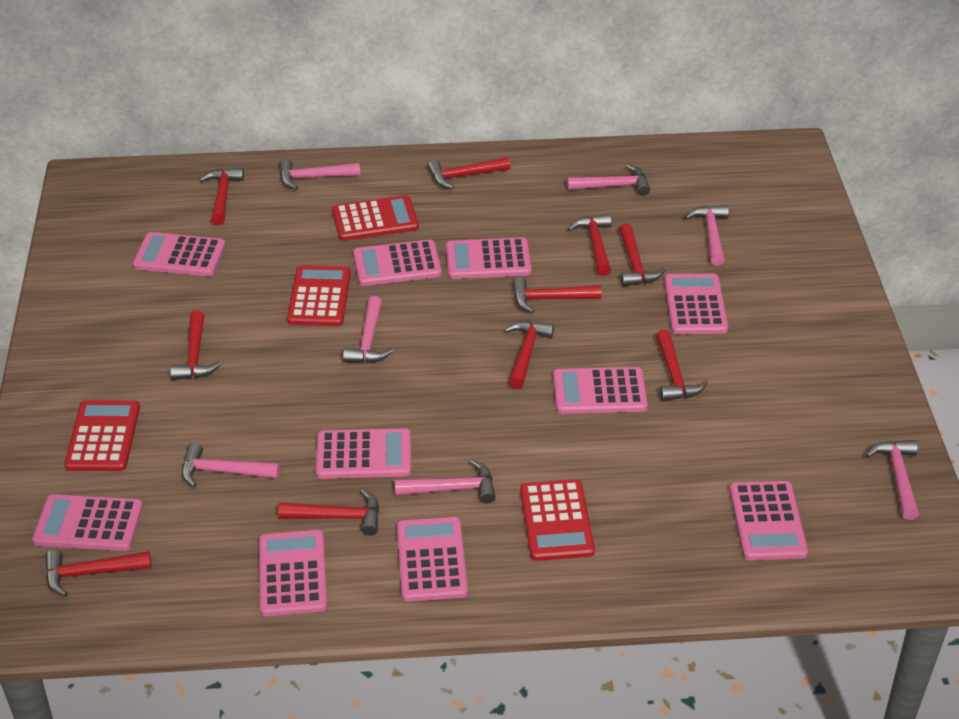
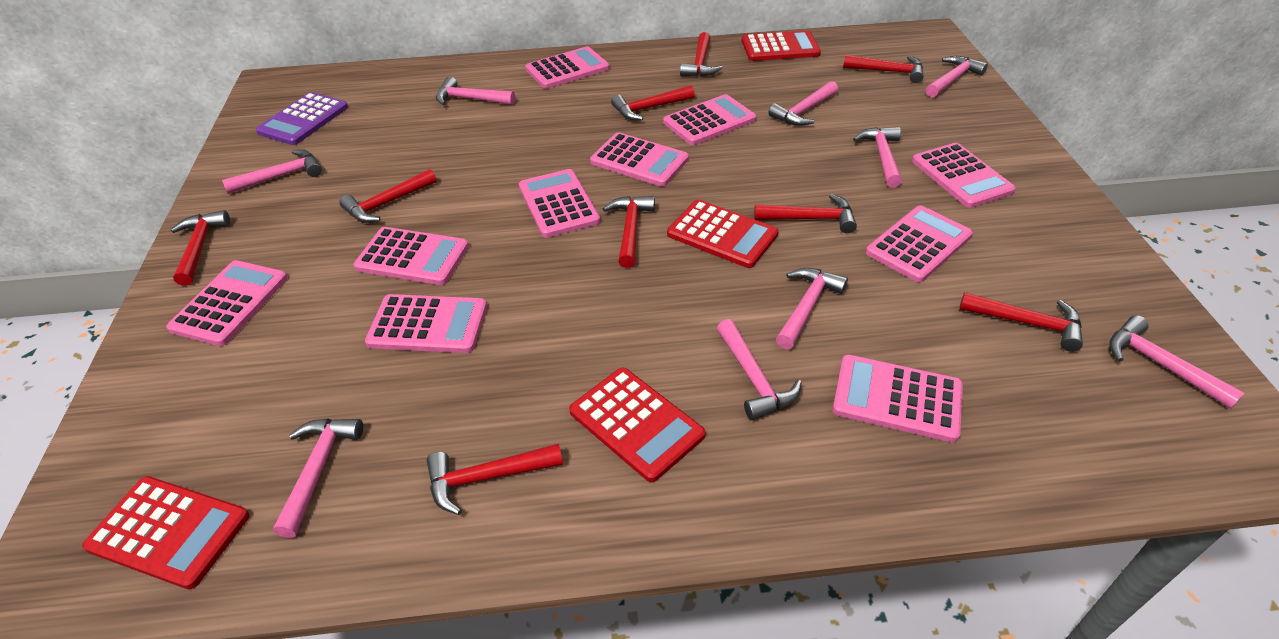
pink hammer: 7 -> 9
purple calculator: 0 -> 1
red hammer: 10 -> 9

